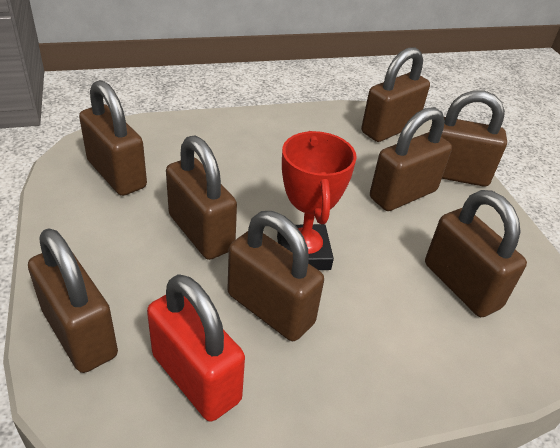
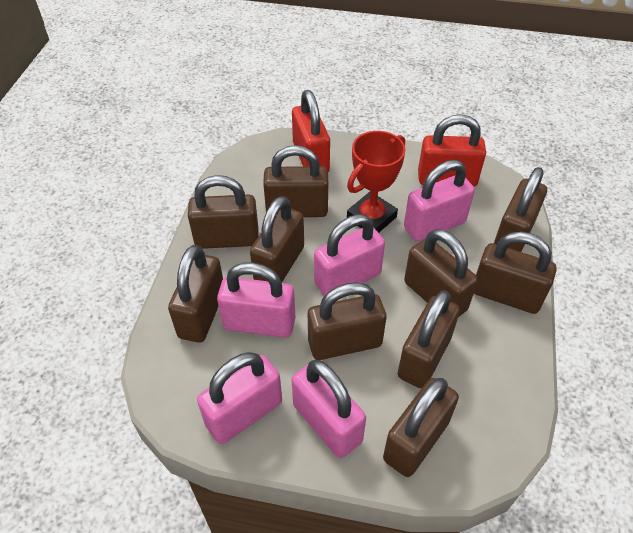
brown padlock: 8 -> 10
pink padlock: 0 -> 5
red padlock: 1 -> 2

